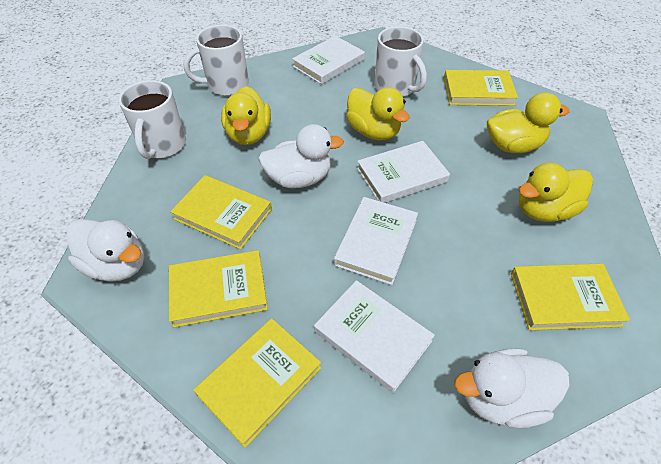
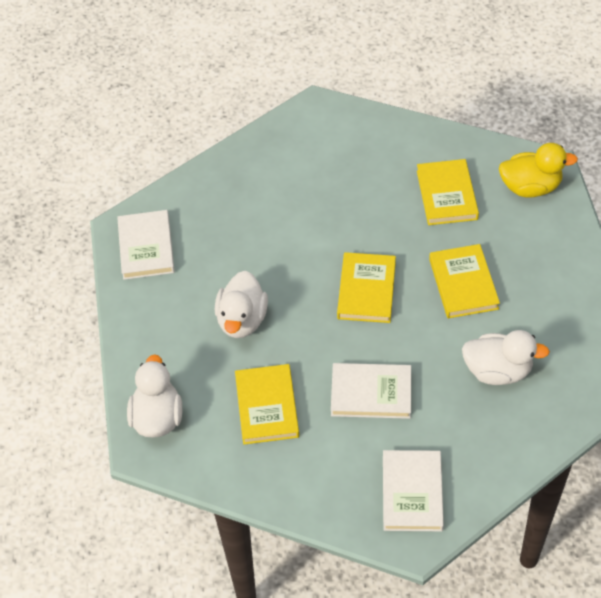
white book: 4 -> 3
white mug: 3 -> 0
yellow book: 5 -> 4
yellow duck: 4 -> 1

